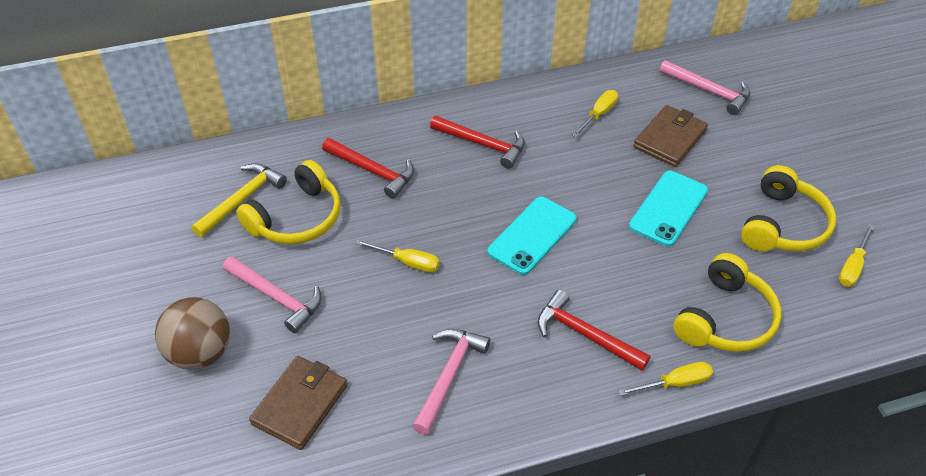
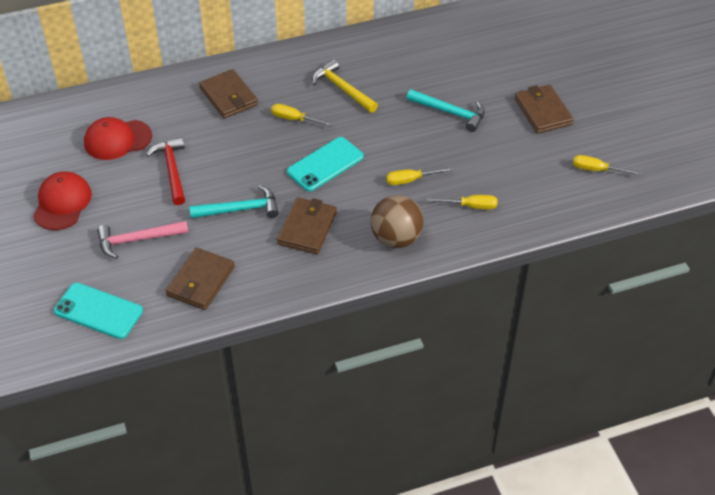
brown wallet: 2 -> 4
pink hammer: 3 -> 1
red cap: 0 -> 2
red hammer: 3 -> 1
turquoise hammer: 0 -> 2
yellow headphones: 3 -> 0

